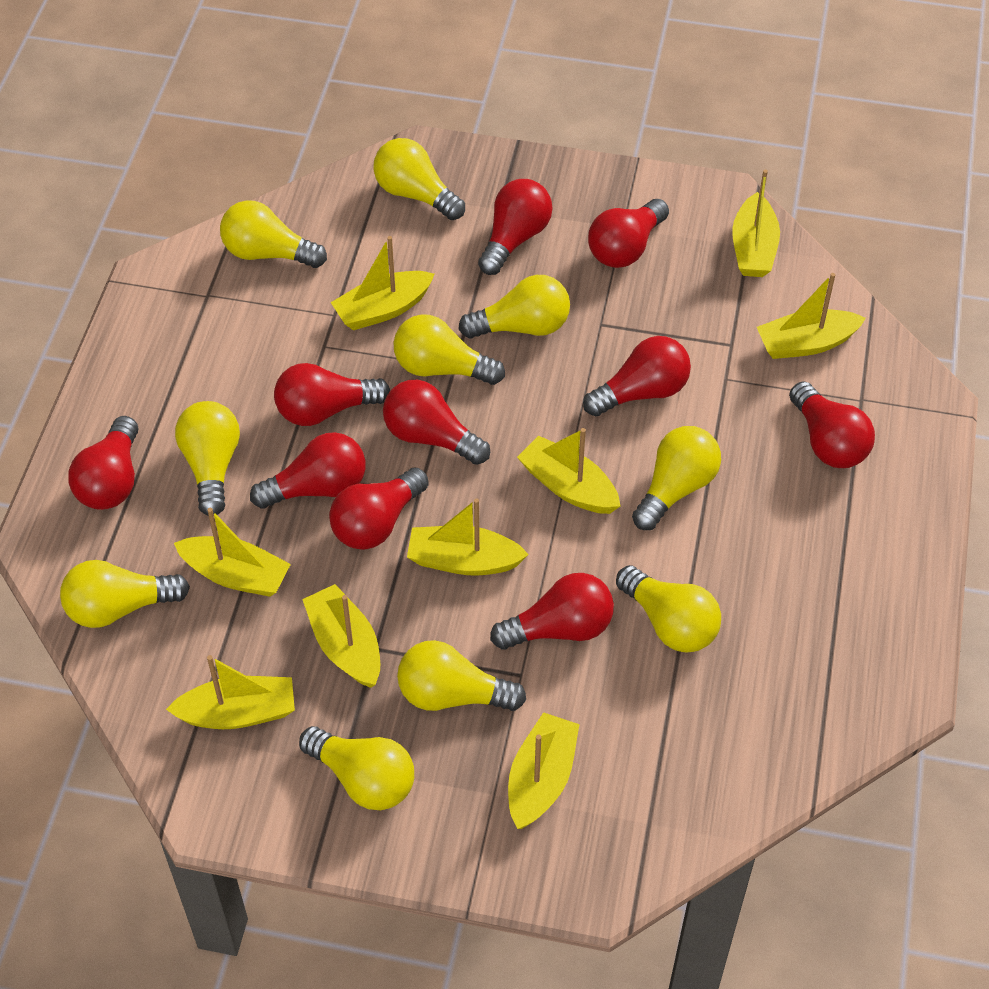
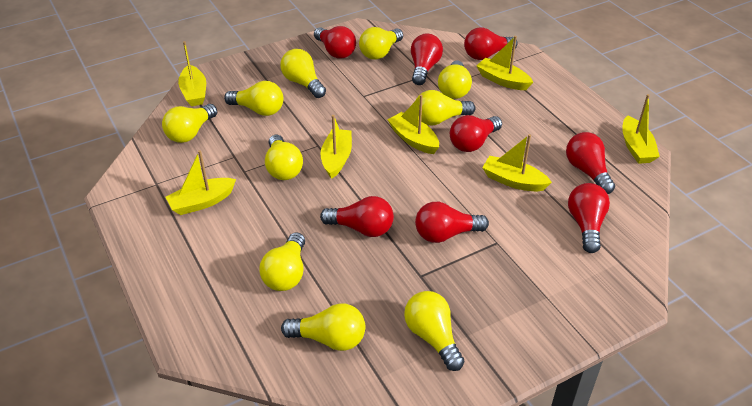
red light bulb: 10 -> 8
yellow boat: 9 -> 7

